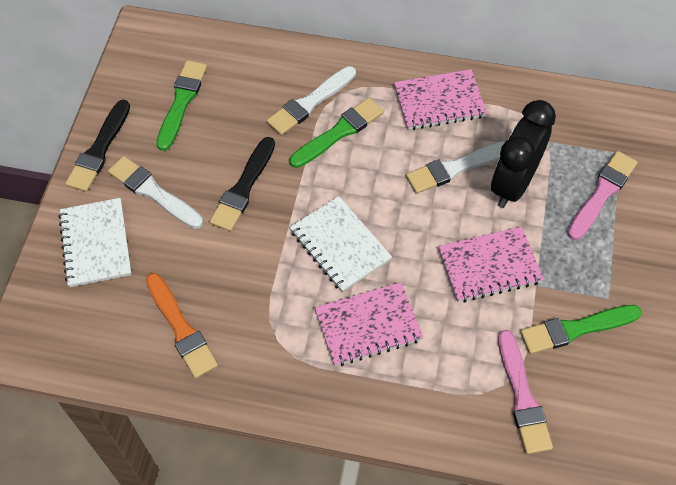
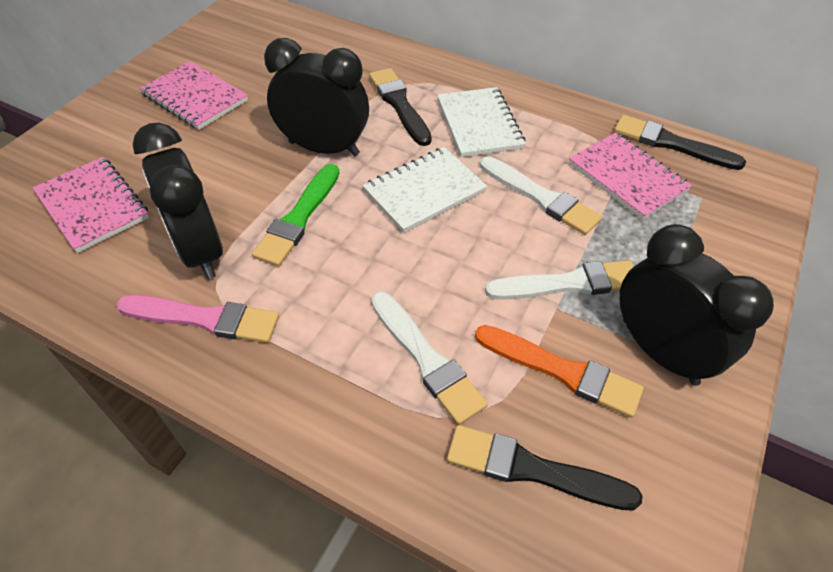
black brush: 2 -> 3
black clock: 1 -> 3
green brush: 3 -> 1
pink brush: 2 -> 1

